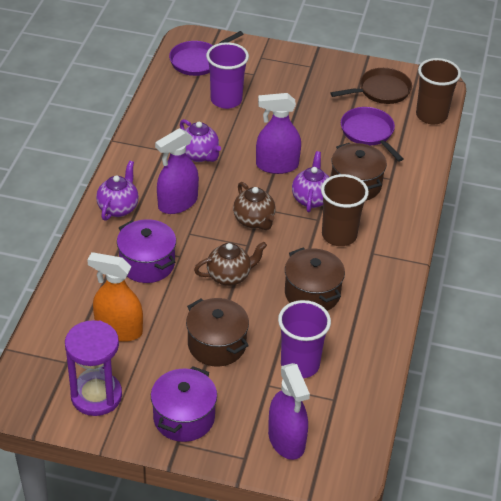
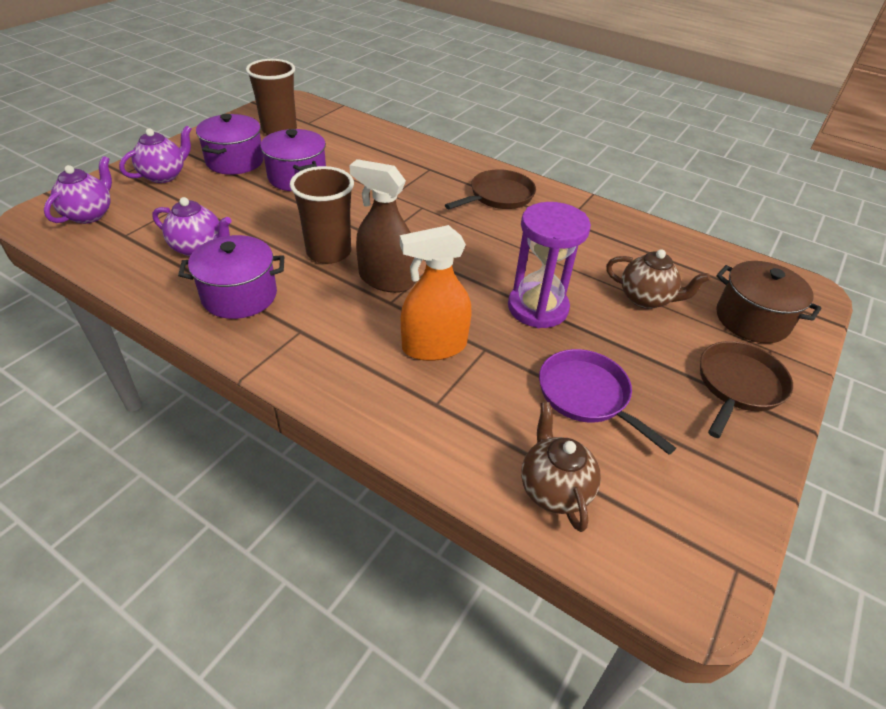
brown pan: 1 -> 2
brown pot: 3 -> 1
brown spray bottle: 0 -> 1
purple cup: 2 -> 0
purple pan: 2 -> 1
purple pot: 2 -> 3
purple spray bottle: 3 -> 0

